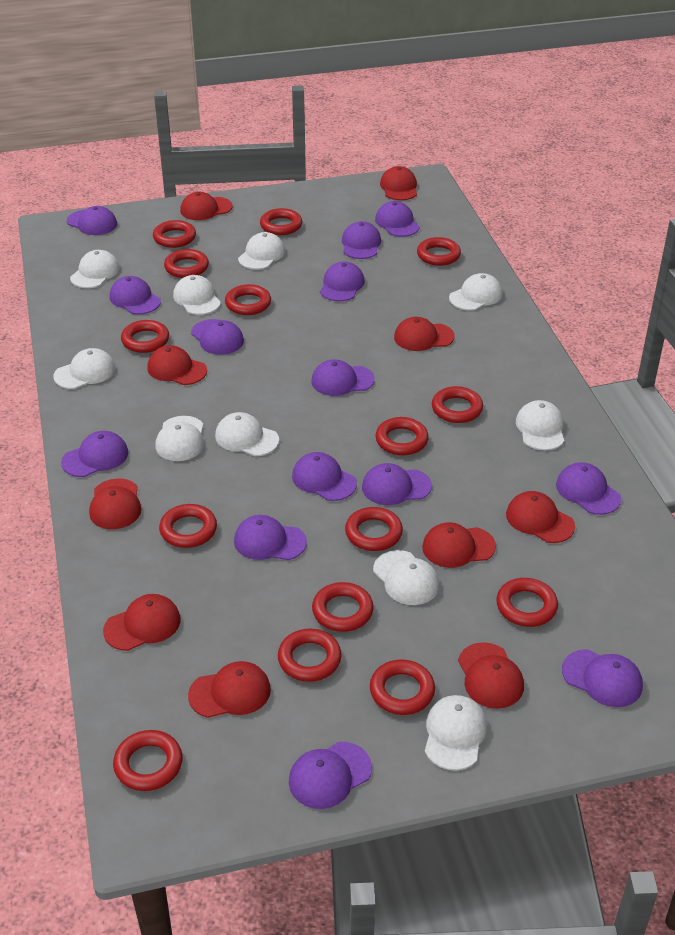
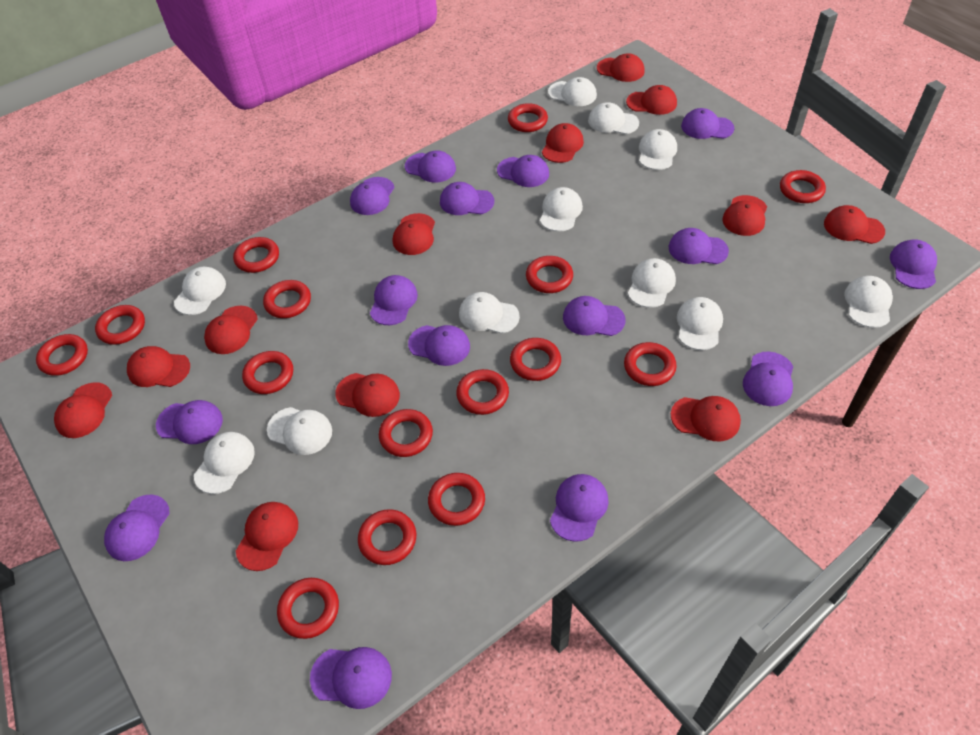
purple cap: 14 -> 15
red cap: 10 -> 12
white cap: 10 -> 11

